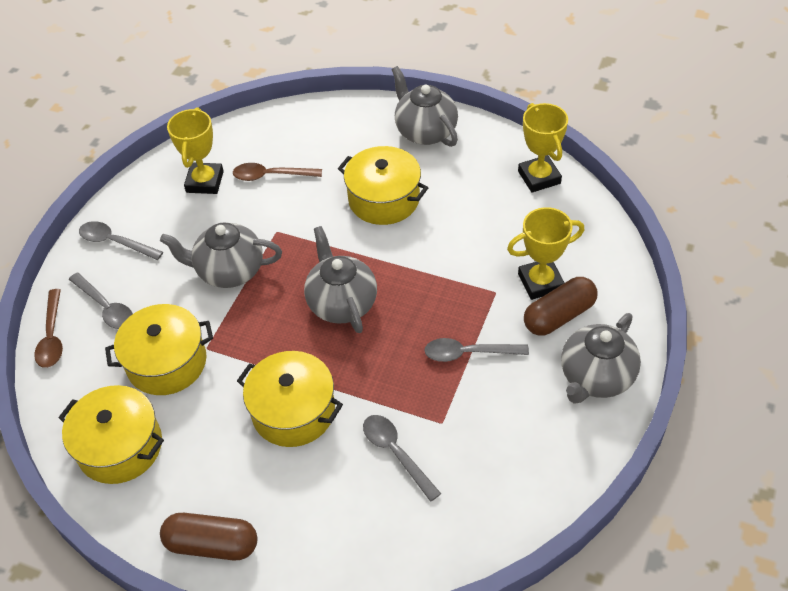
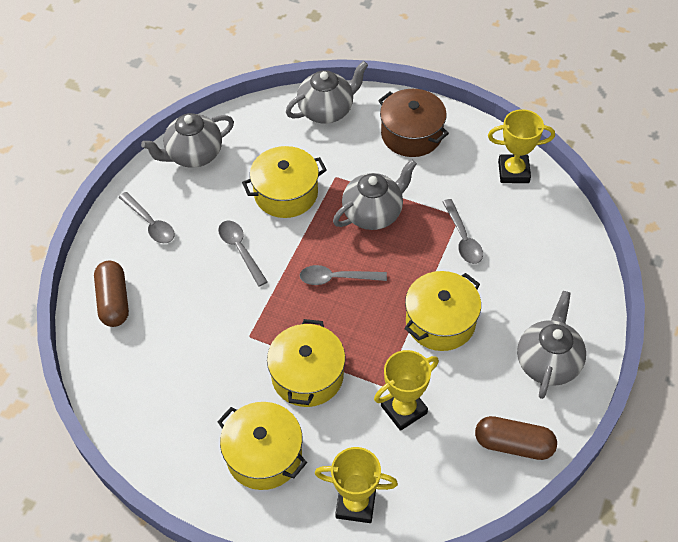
brown pot: 0 -> 1
brown spoon: 2 -> 0

